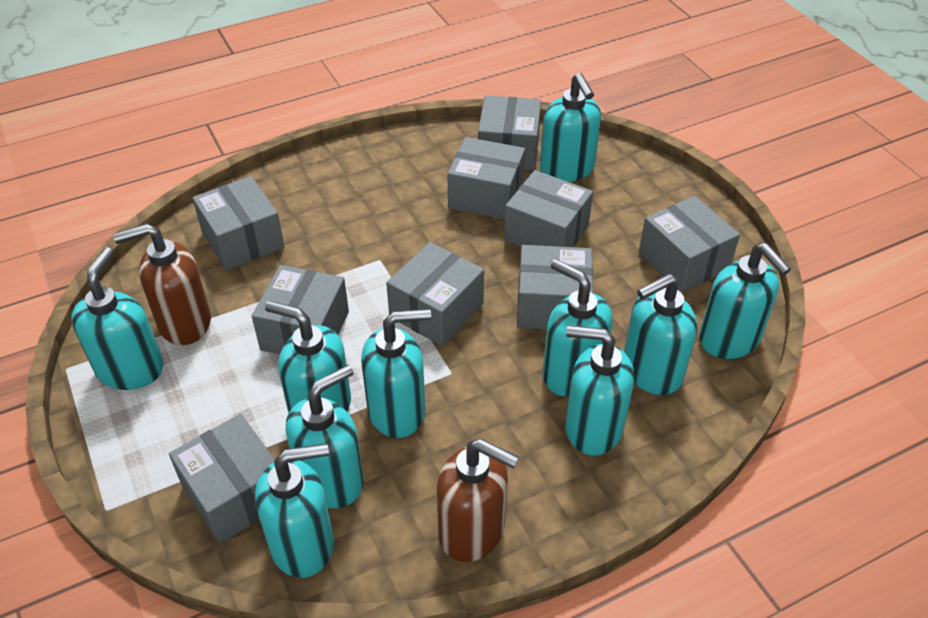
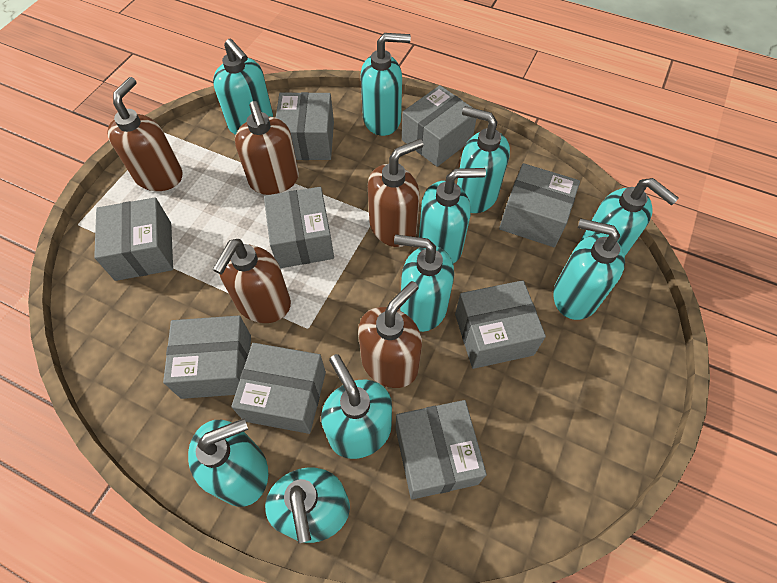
brown soap dispenser: 2 -> 5

